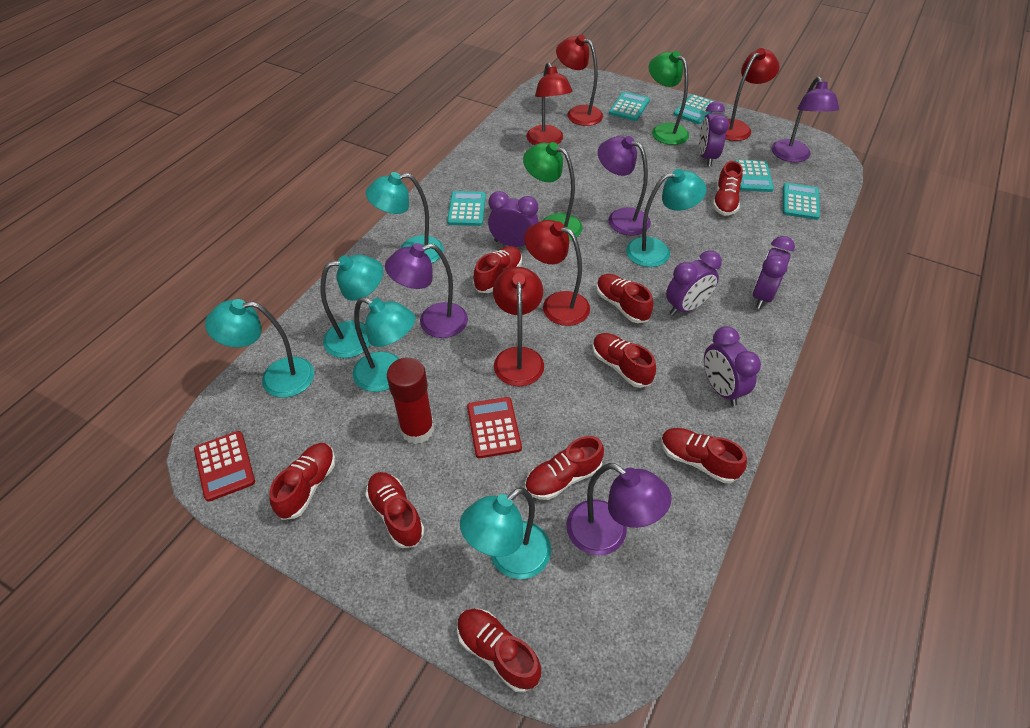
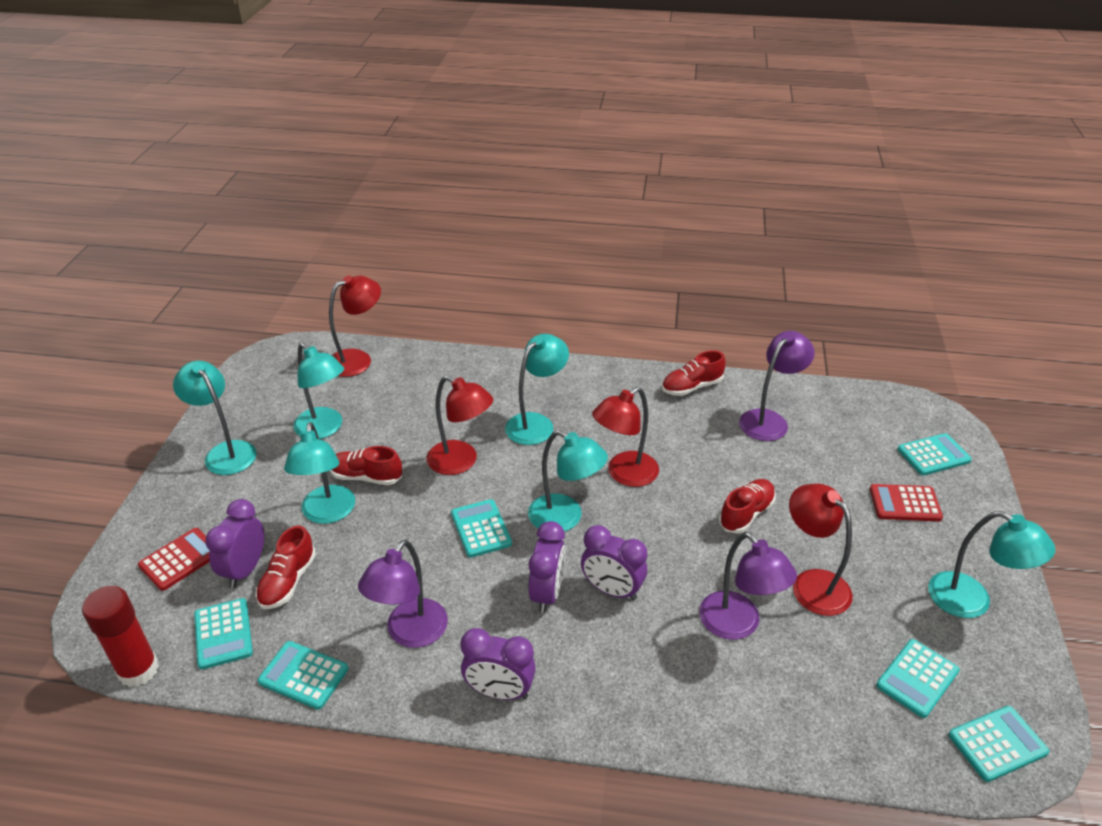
green lamp: 2 -> 0
purple clock: 5 -> 4
purple lamp: 4 -> 3
red lamp: 5 -> 4
red shoe: 9 -> 4
turquoise calculator: 5 -> 6

